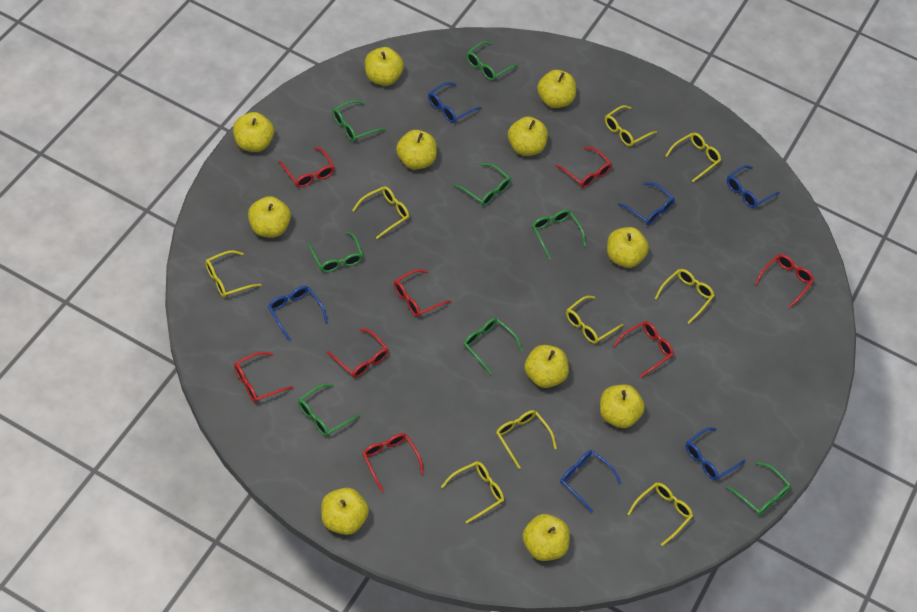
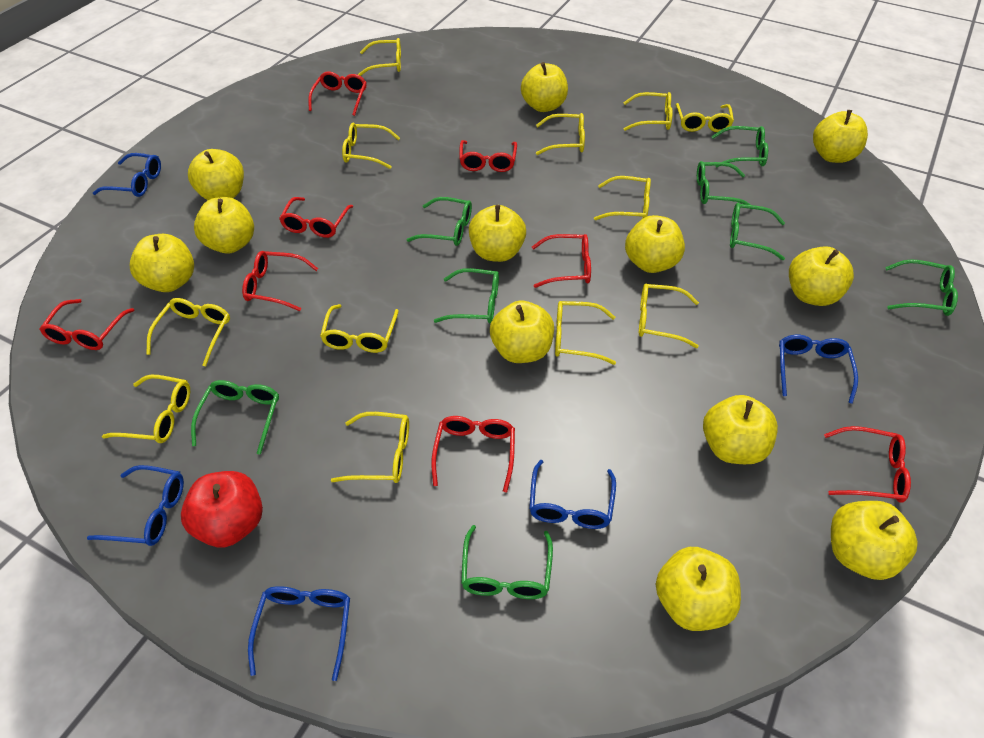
blue glasses: 6 -> 5
red apple: 0 -> 1
yellow apple: 11 -> 12
yellow glasses: 9 -> 12

